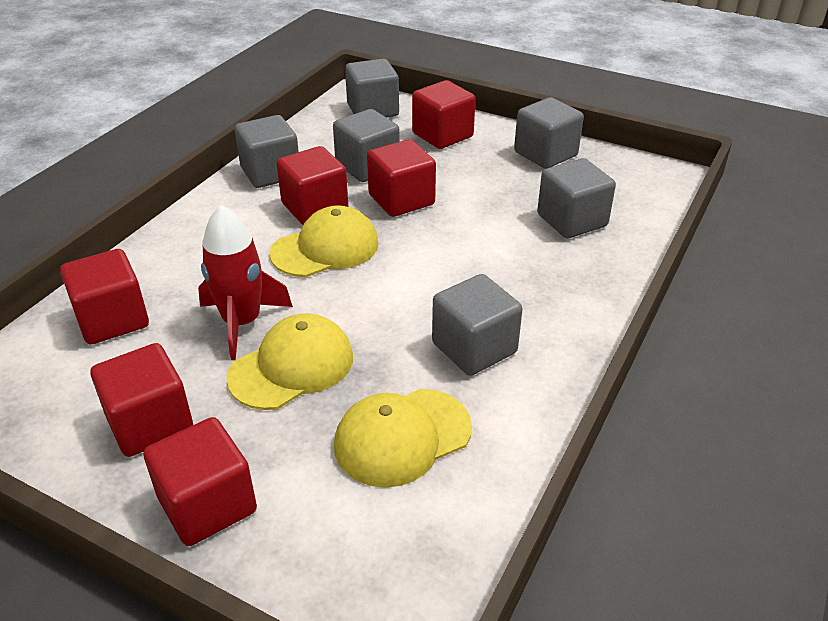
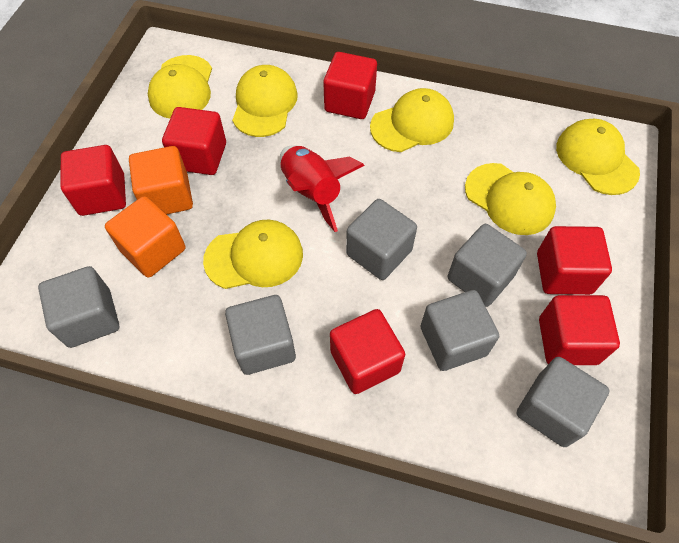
orange cube: 0 -> 2
yellow cap: 3 -> 6

